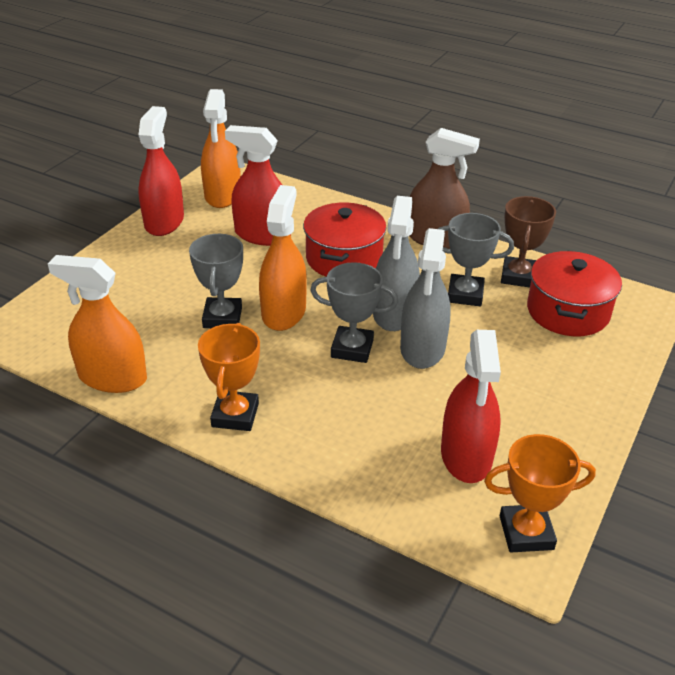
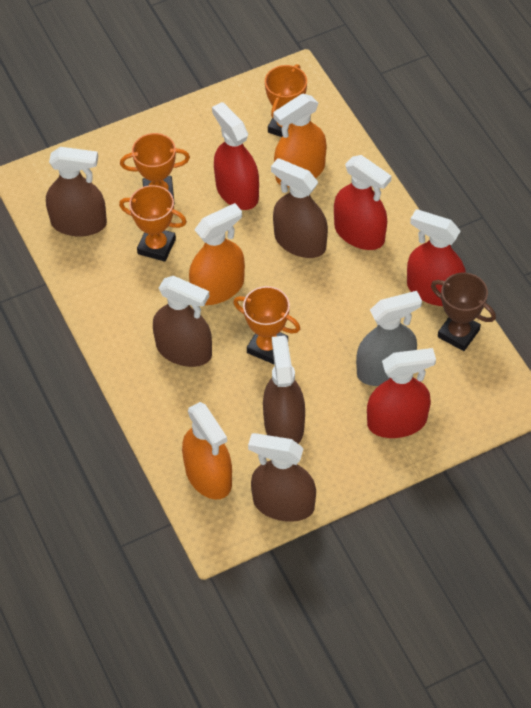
brown spray bottle: 1 -> 5
grey spray bottle: 2 -> 1
grey trophy: 3 -> 0
orange trophy: 2 -> 4
red pot: 2 -> 0
red spray bottle: 3 -> 4

